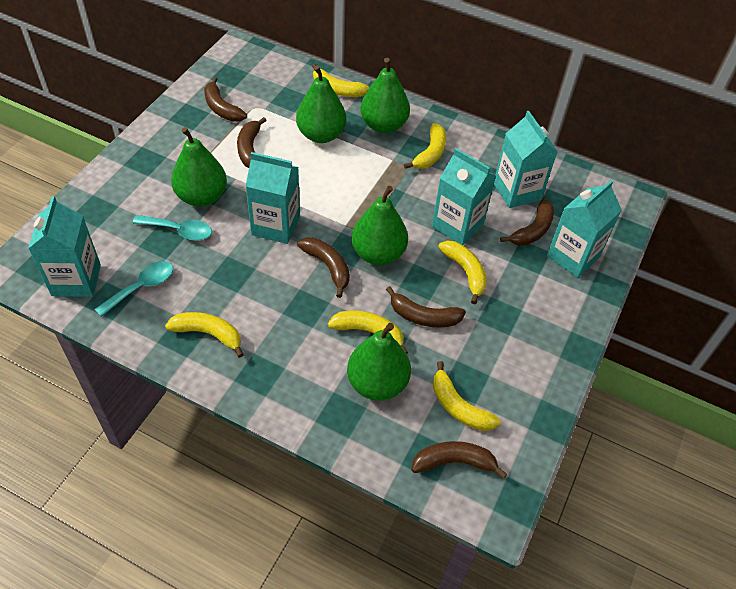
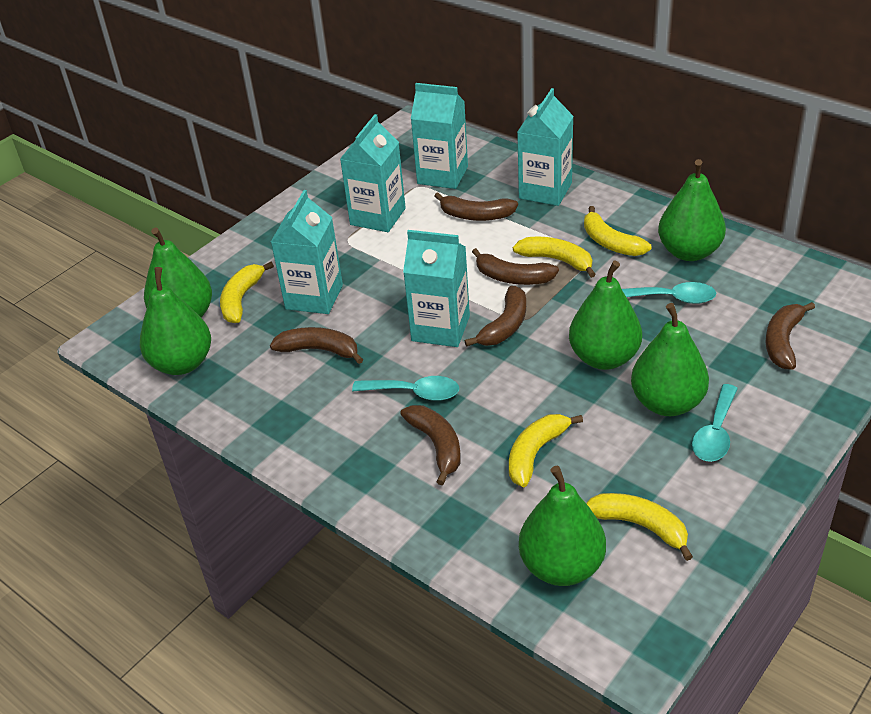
green pear: 5 -> 6
turquoise spoon: 2 -> 3
yellow banana: 6 -> 5

